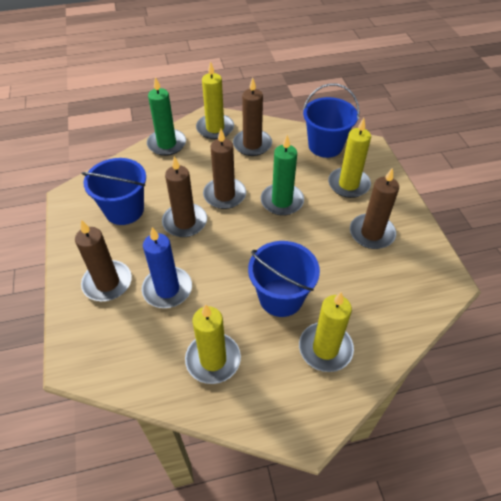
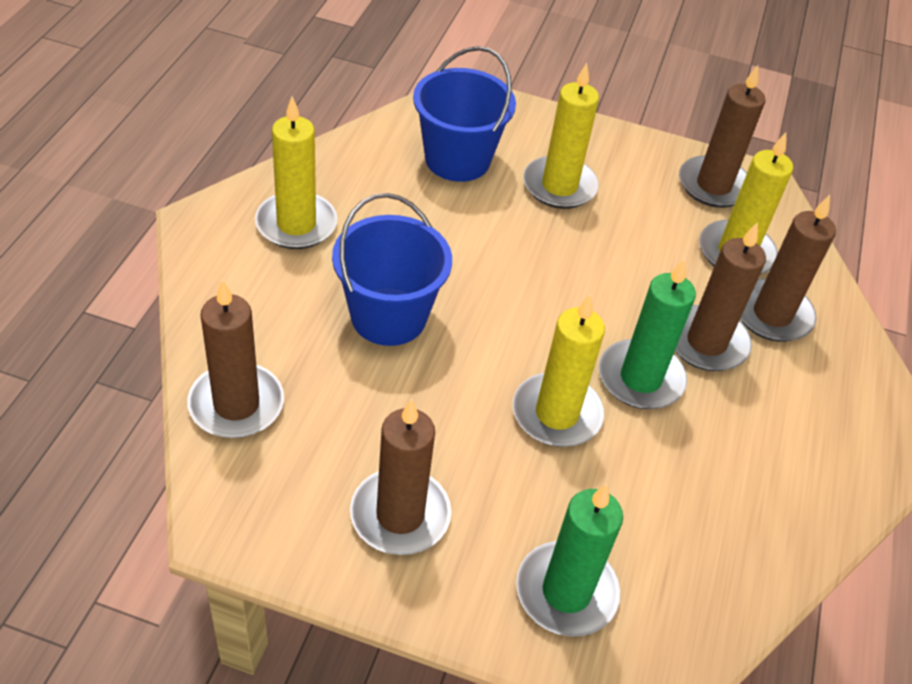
blue bucket: 3 -> 2
blue candle: 1 -> 0

